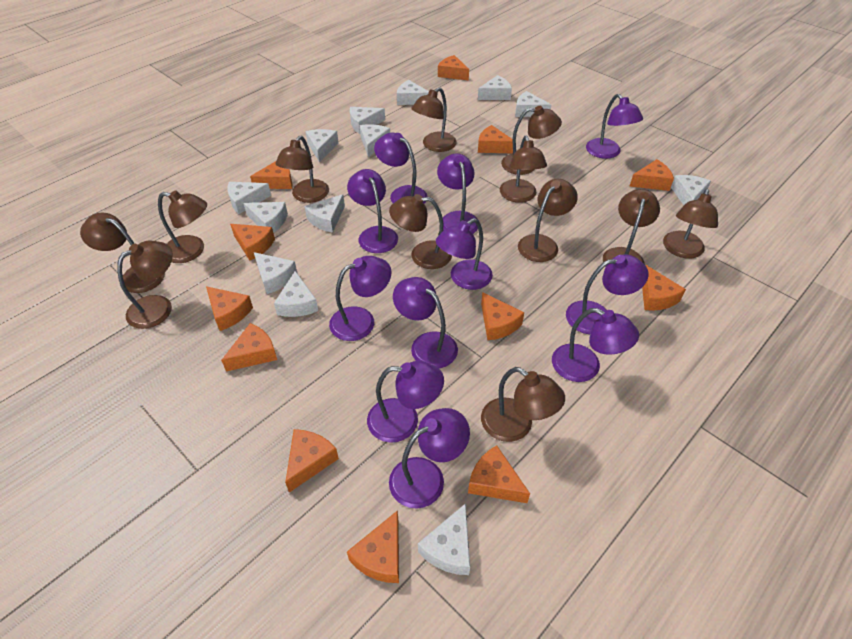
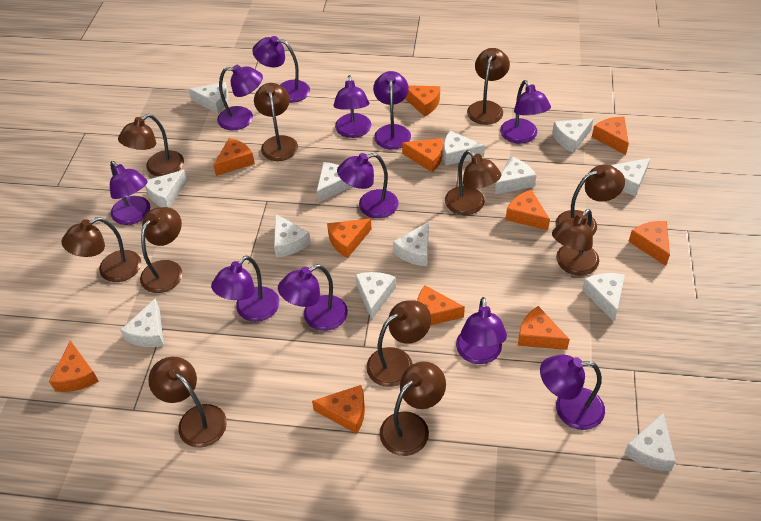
brown lamp: 12 -> 11
orange cheese: 12 -> 11

